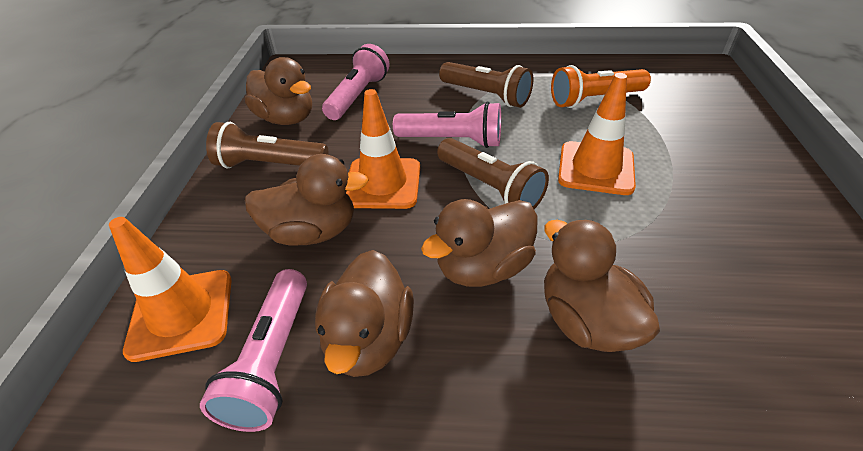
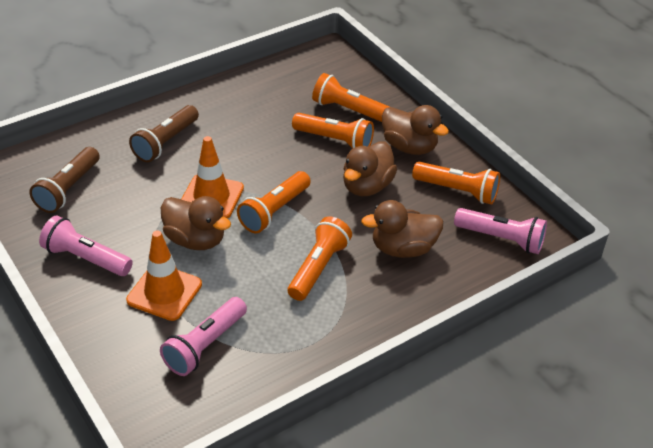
brown duck: 5 -> 4
brown flashlight: 3 -> 2
orange flashlight: 1 -> 5
orange traffic cone: 3 -> 2

